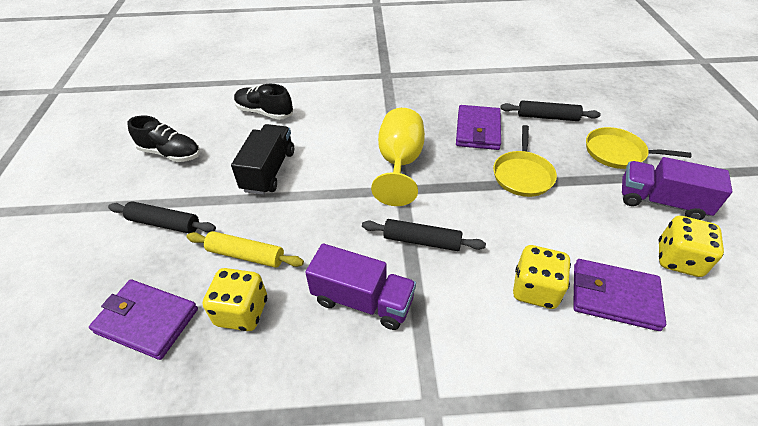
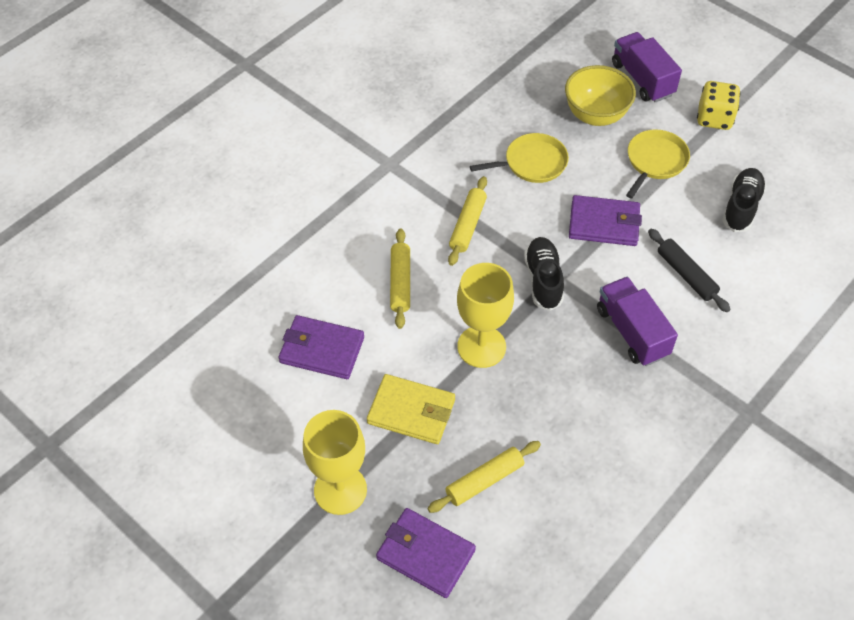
black rolling pin: 3 -> 1
black truck: 1 -> 0
yellow bowl: 0 -> 1
yellow dice: 3 -> 1
yellow goblet: 1 -> 2
yellow rolling pin: 1 -> 3
yellow wallet: 0 -> 1

